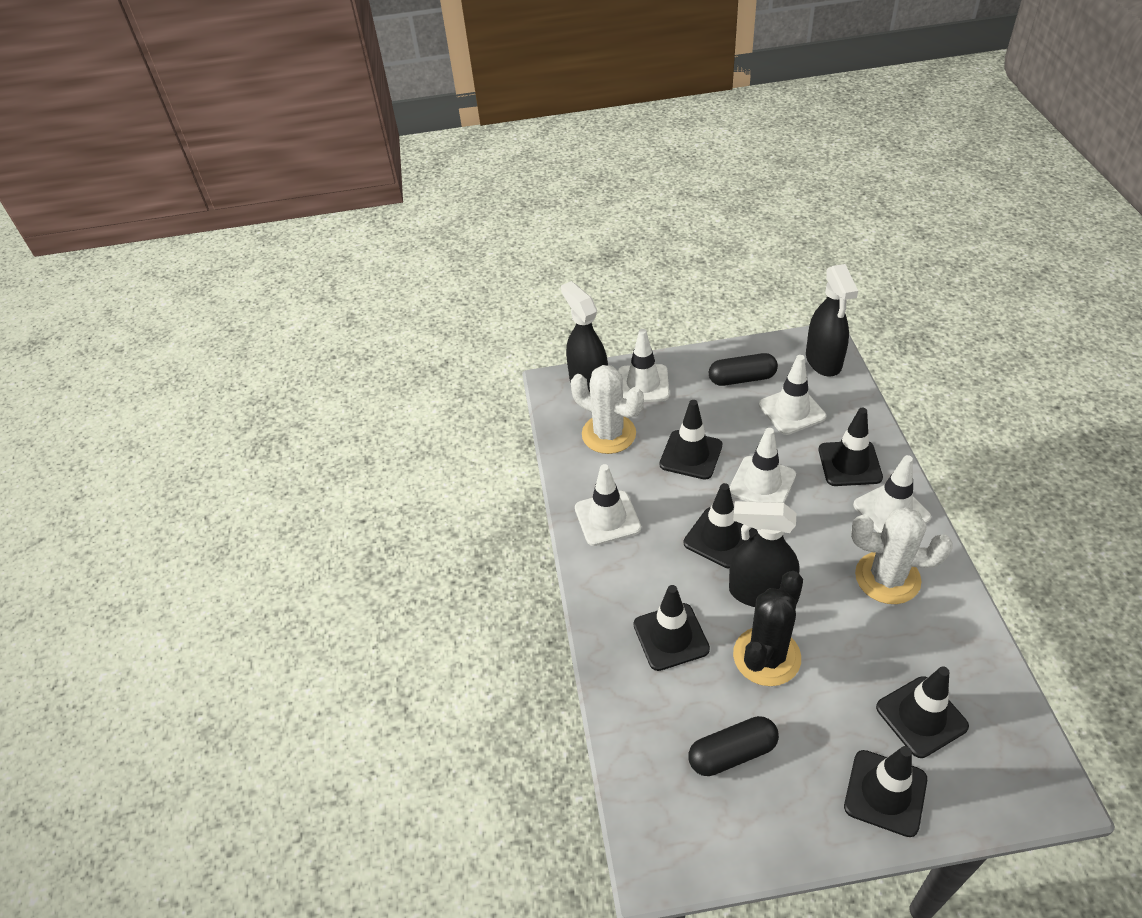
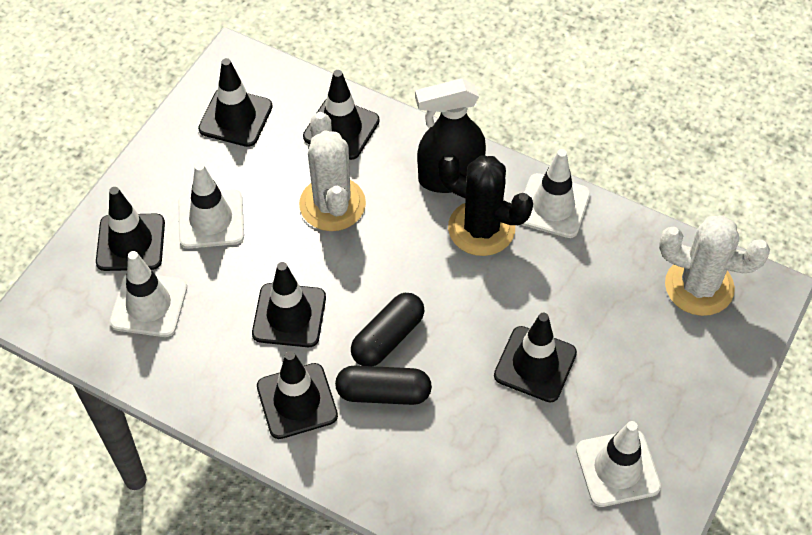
black spray bottle: 3 -> 1
white traffic cone: 5 -> 4

